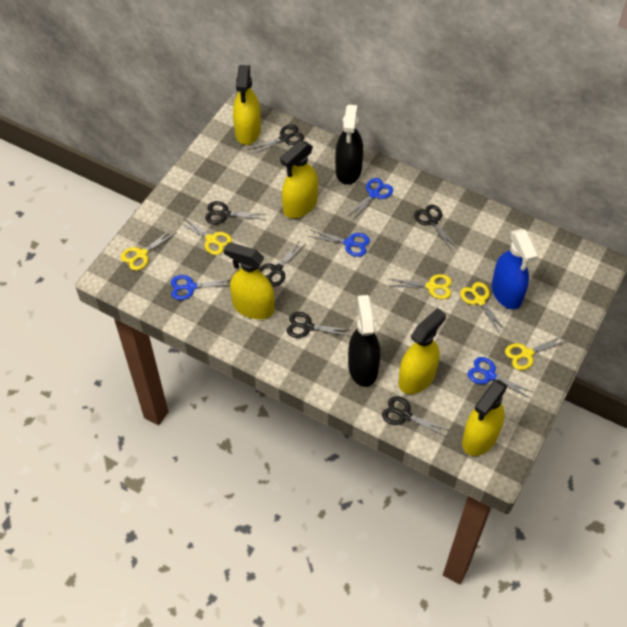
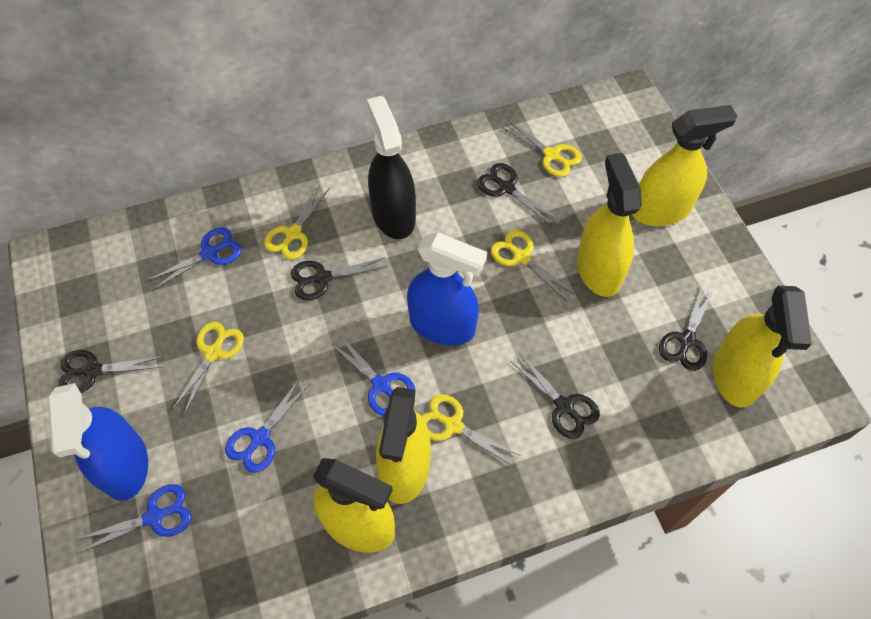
black scissors: 6 -> 5
black spray bottle: 2 -> 1
blue spray bottle: 1 -> 2

